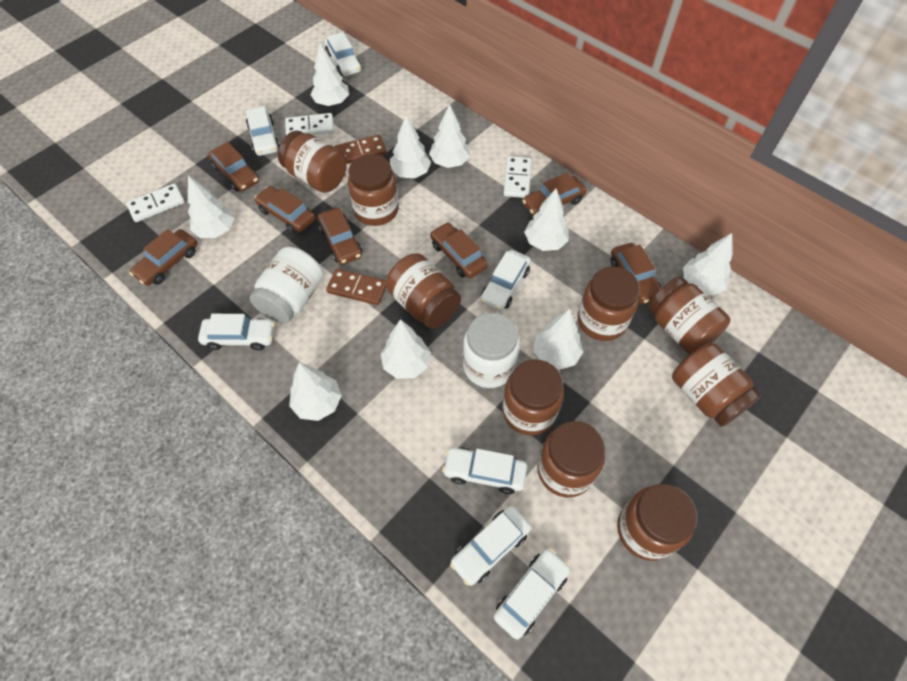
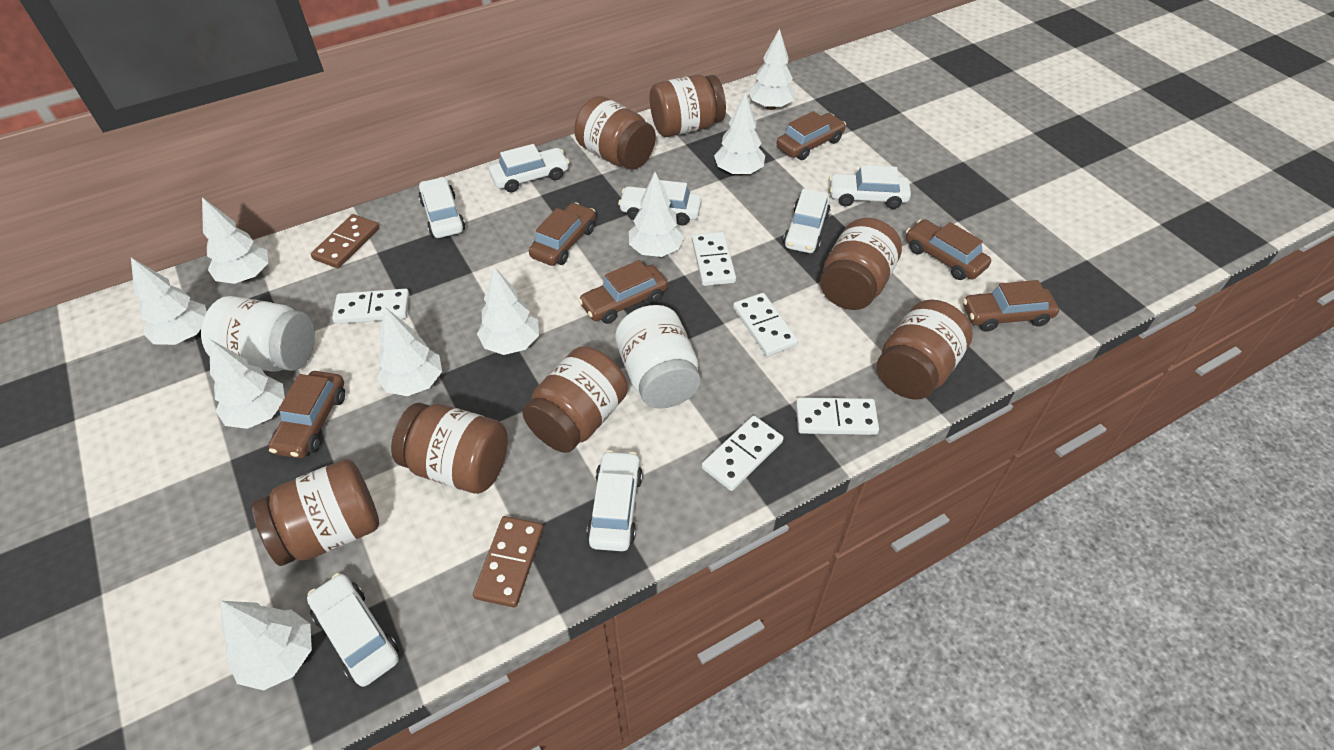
brown car: 7 -> 6
brown jar: 9 -> 7
white domino: 3 -> 5

